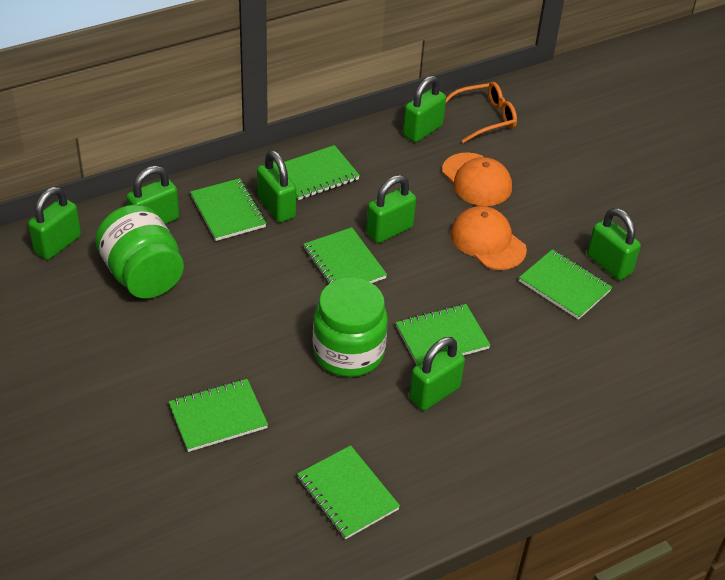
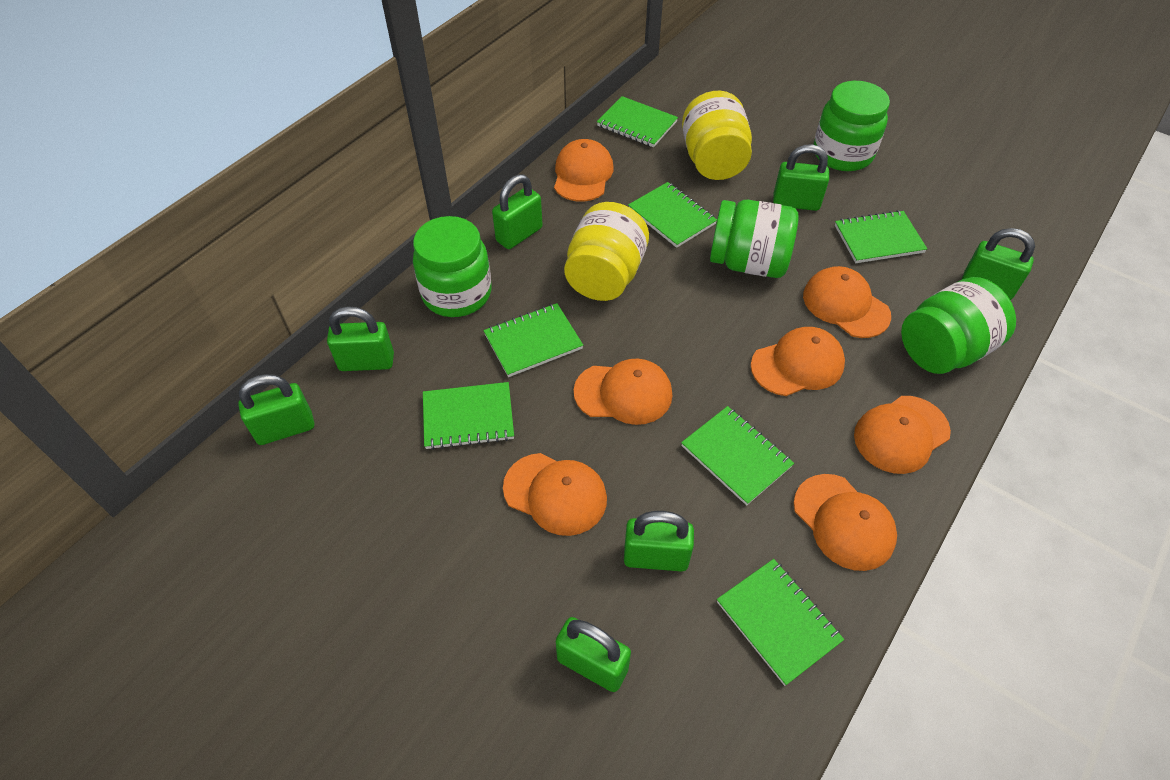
green jar: 2 -> 4
orange cap: 2 -> 7
orange glasses: 1 -> 0
yellow jar: 0 -> 2

